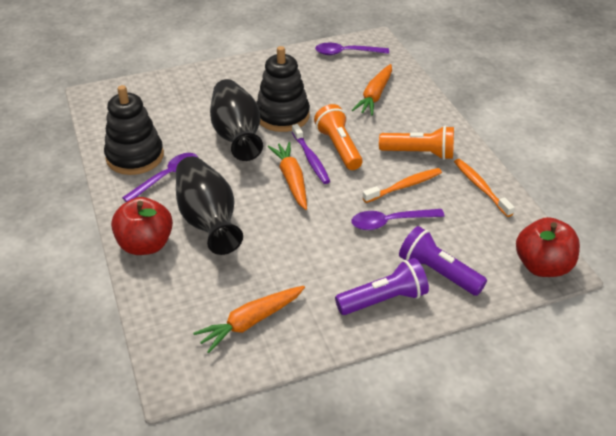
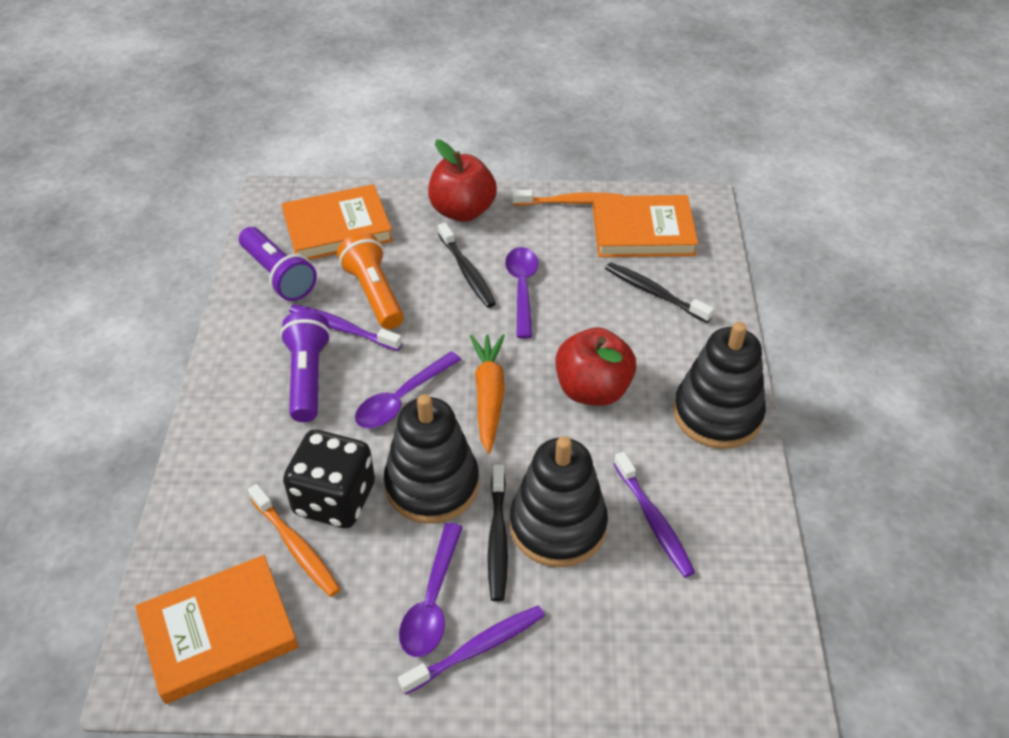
black dice: 0 -> 1
black stacking toy: 2 -> 3
black toothbrush: 0 -> 3
black vase: 2 -> 0
orange book: 0 -> 3
orange carrot: 3 -> 1
orange flashlight: 2 -> 1
purple toothbrush: 1 -> 3

